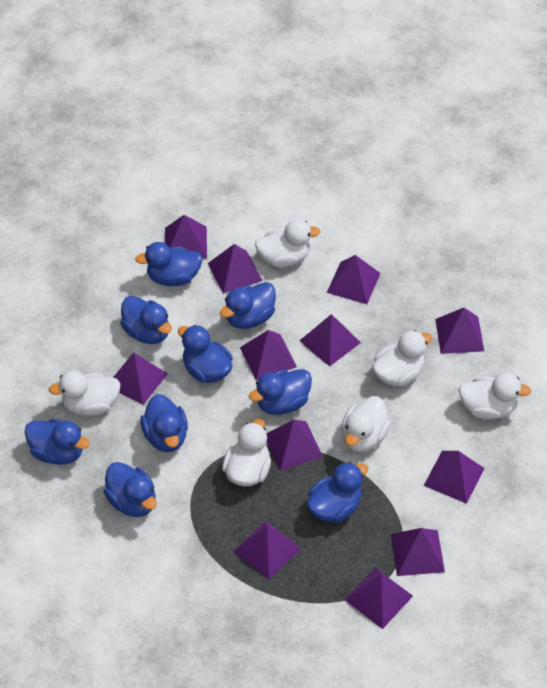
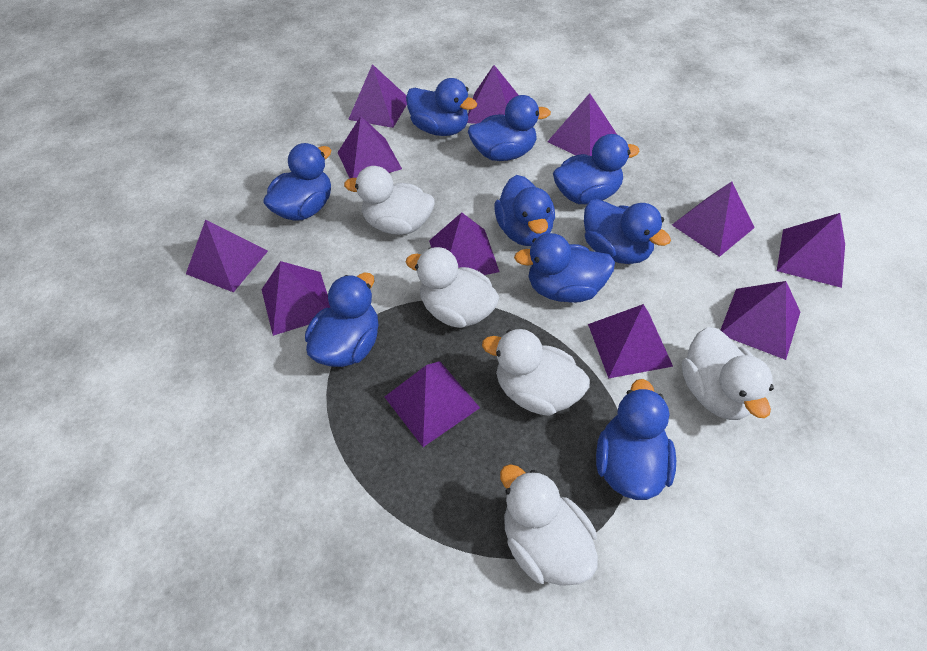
white duck: 6 -> 5

